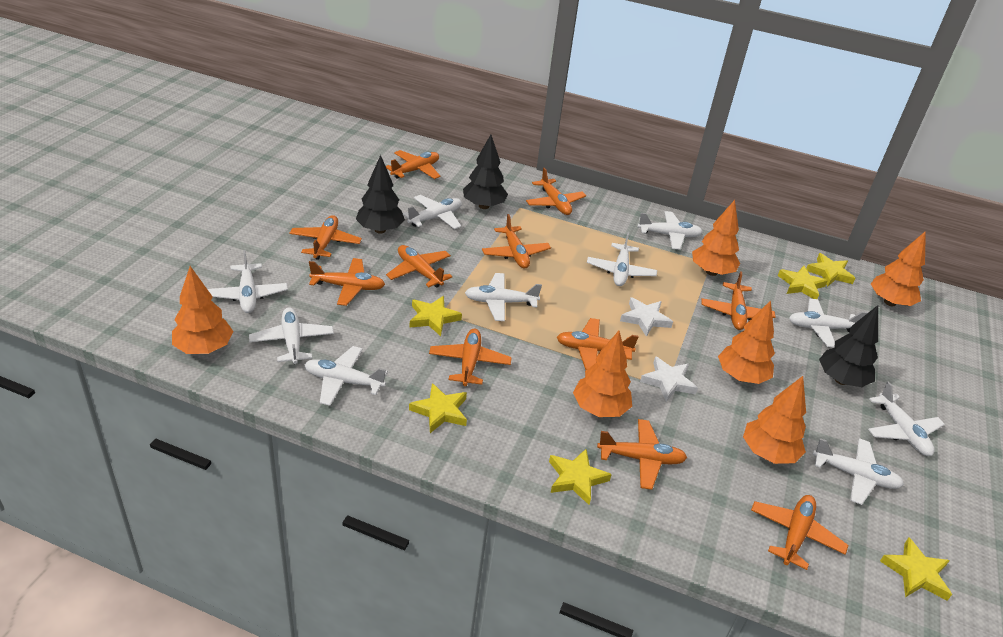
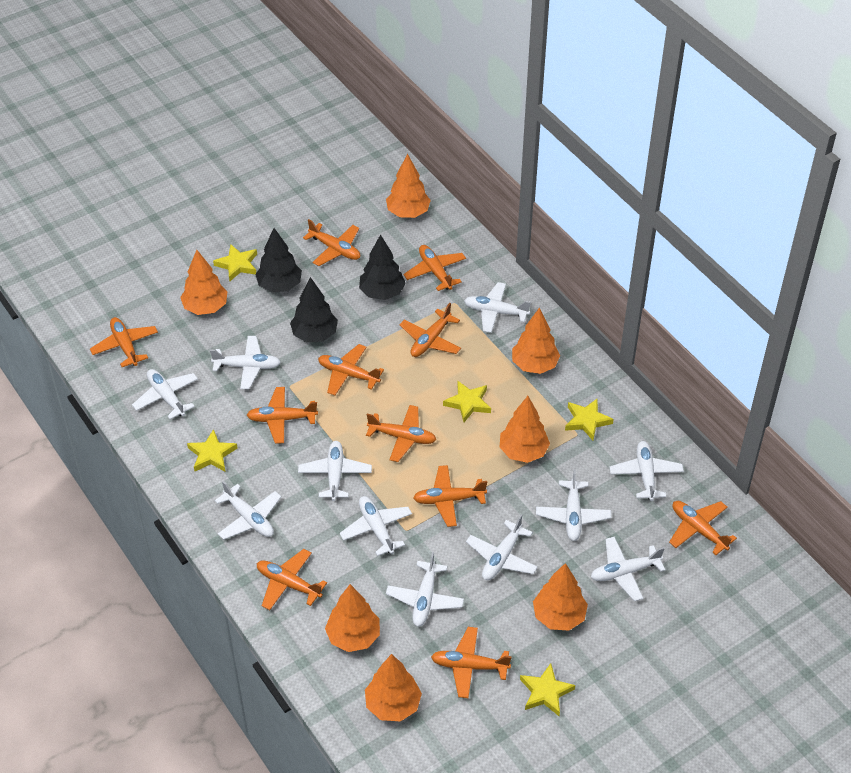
orange tree: 6 -> 7
white plane: 10 -> 11
white star: 2 -> 0
yellow star: 6 -> 5

